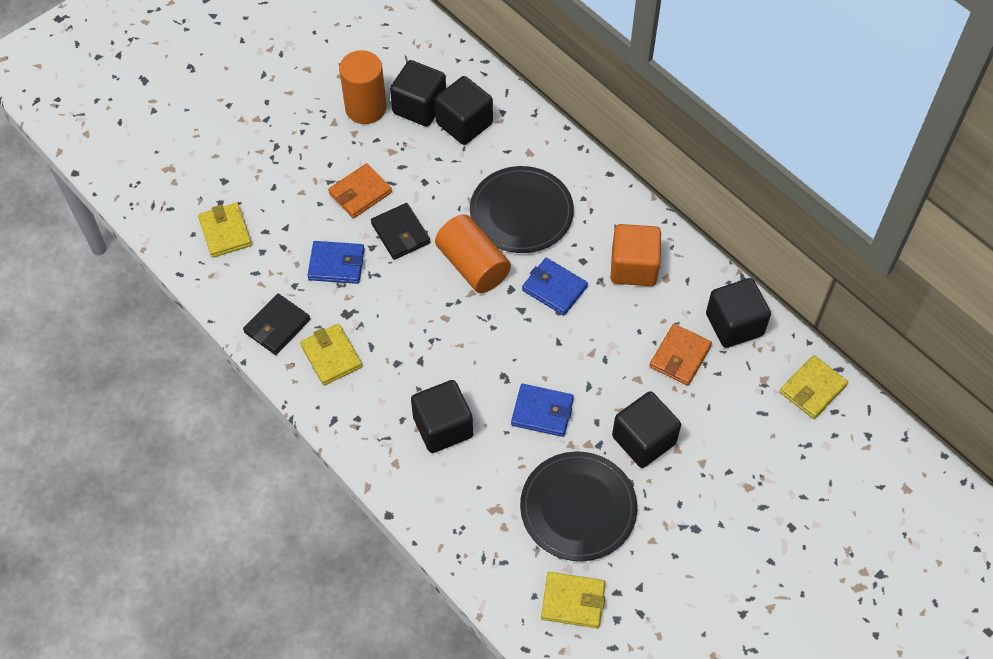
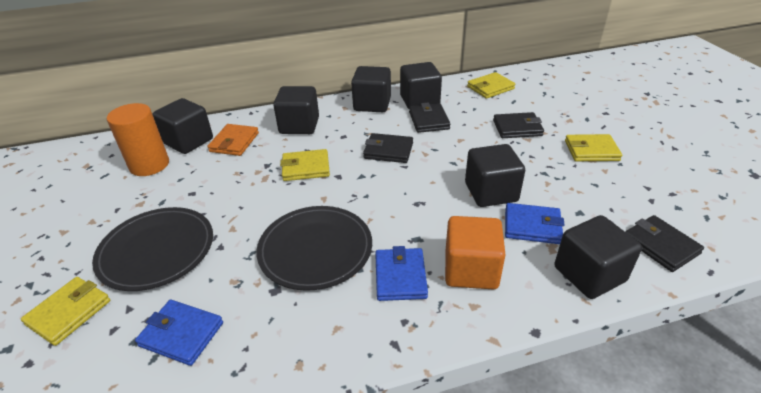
black cube: 5 -> 6
black wallet: 2 -> 4
orange cylinder: 2 -> 1
orange wallet: 2 -> 1

